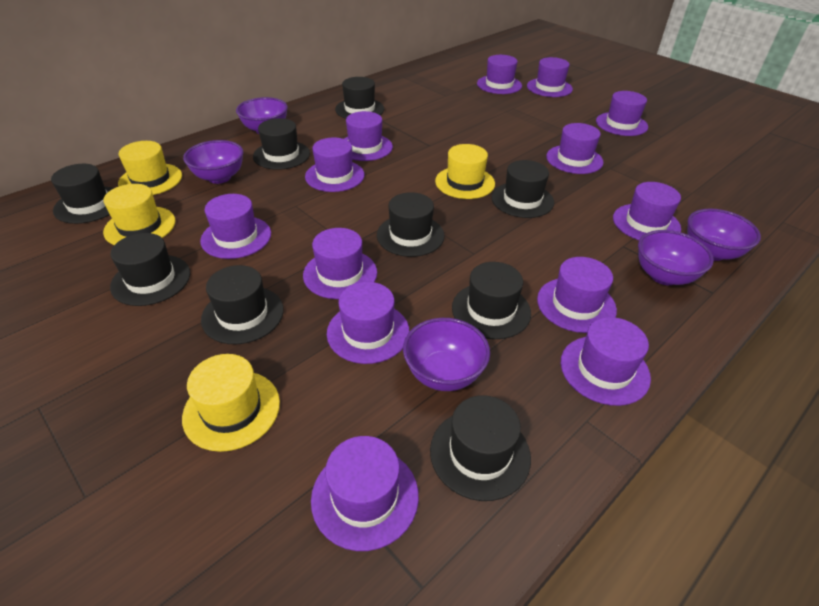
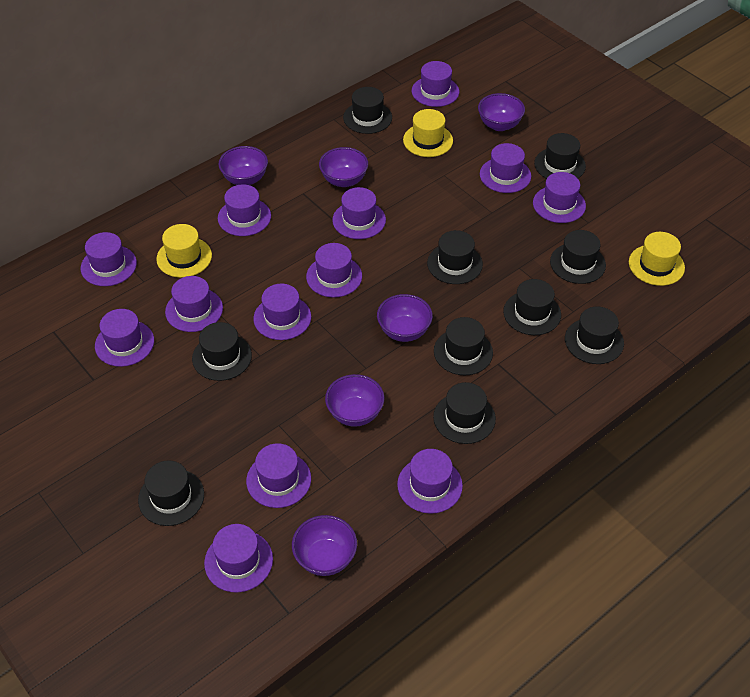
black hat: 9 -> 10
purple bowl: 5 -> 6
yellow hat: 4 -> 3

